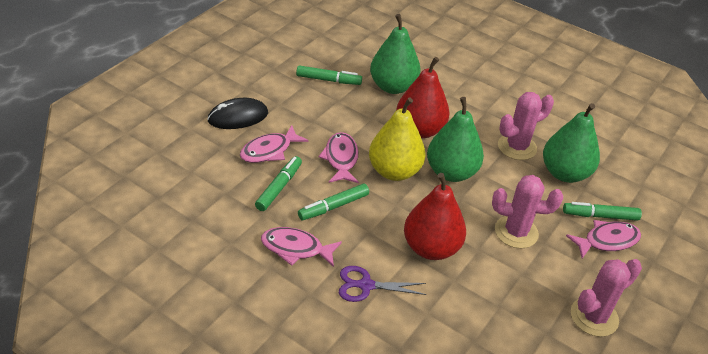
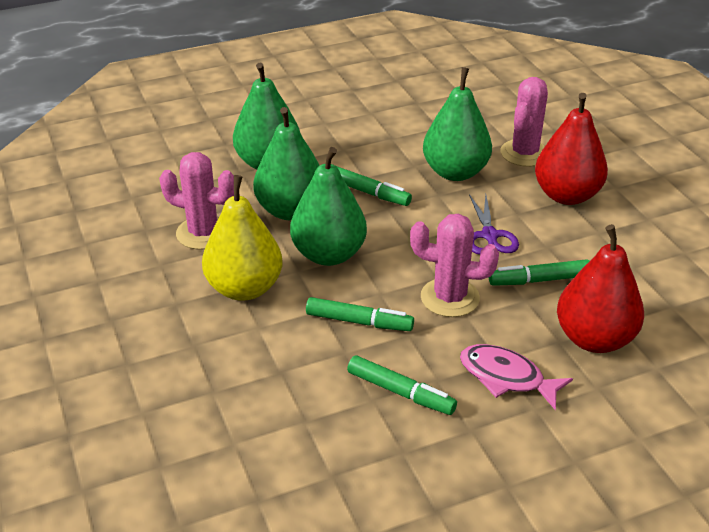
black mouse: 1 -> 0
green pear: 3 -> 4
pink fish: 4 -> 1

